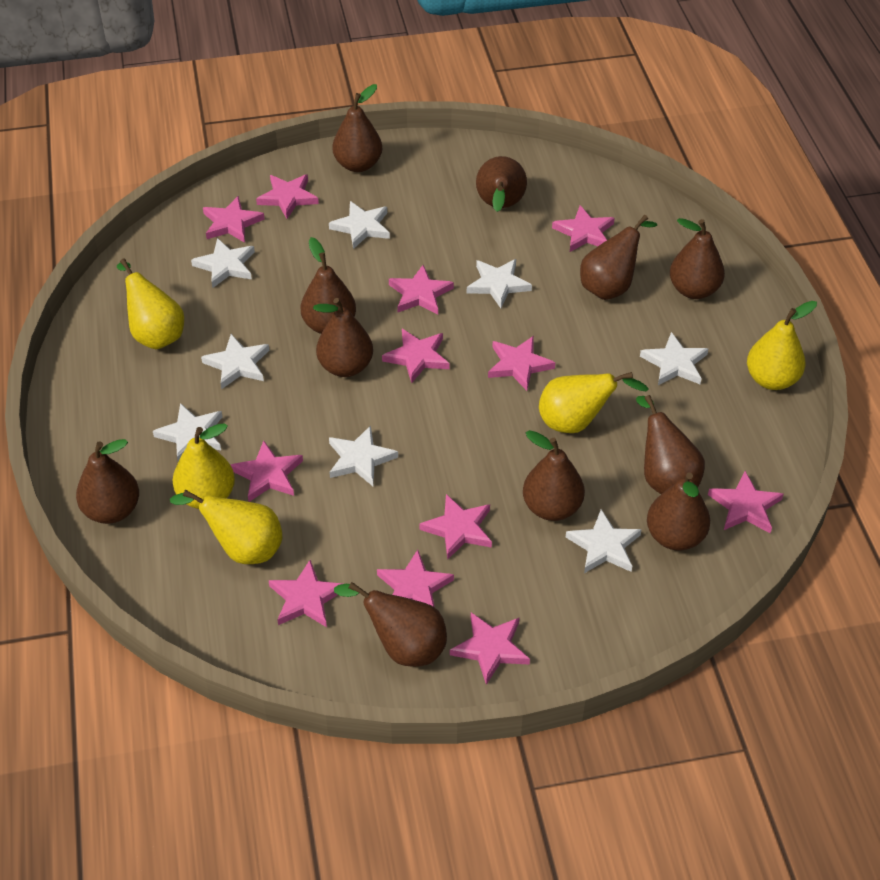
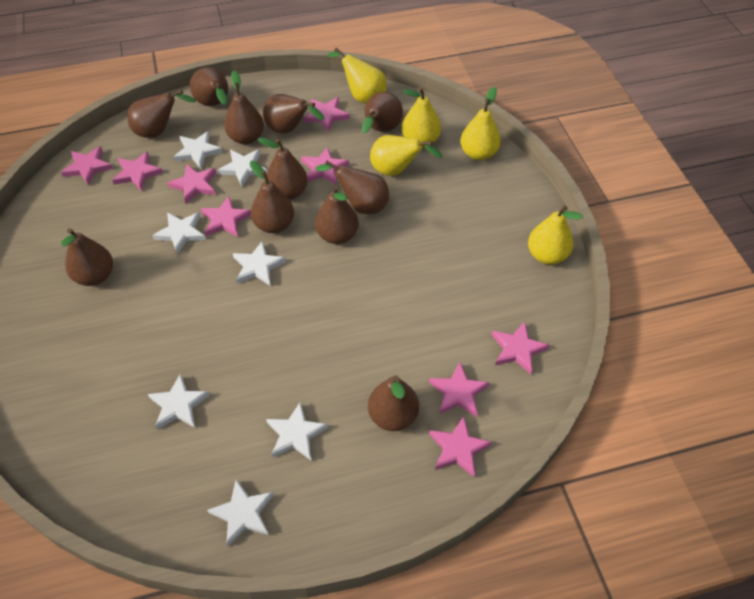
pink star: 12 -> 9
white star: 8 -> 7

